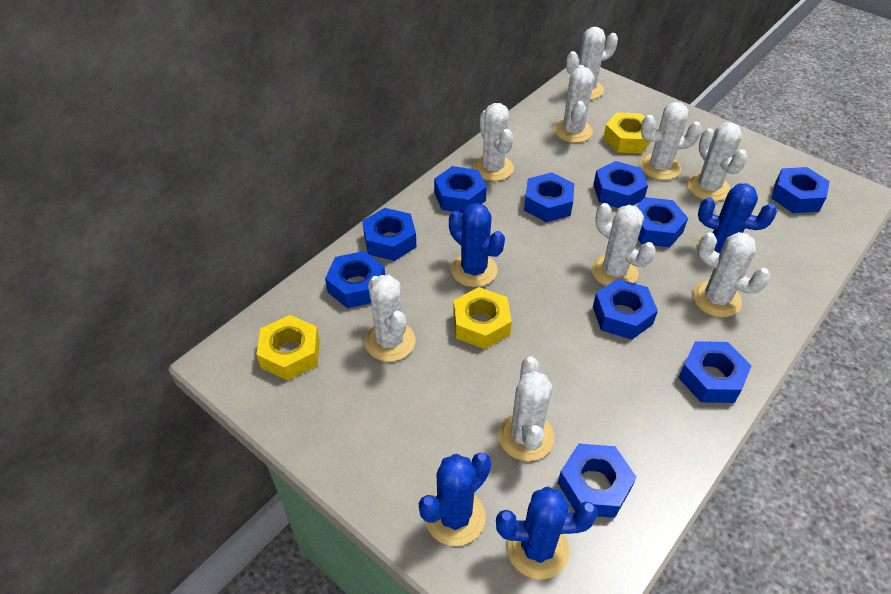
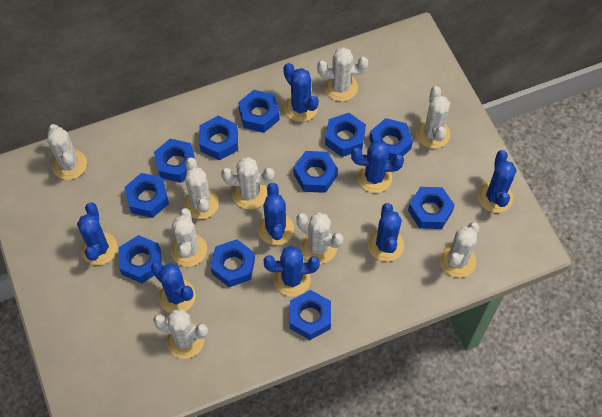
blue cactus: 4 -> 8
blue nut: 10 -> 11
yellow nut: 3 -> 0

